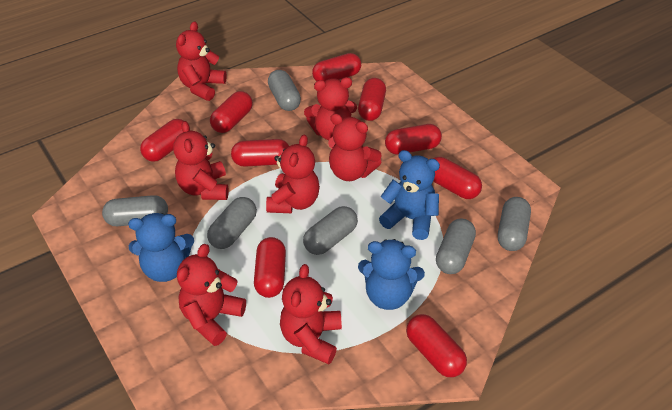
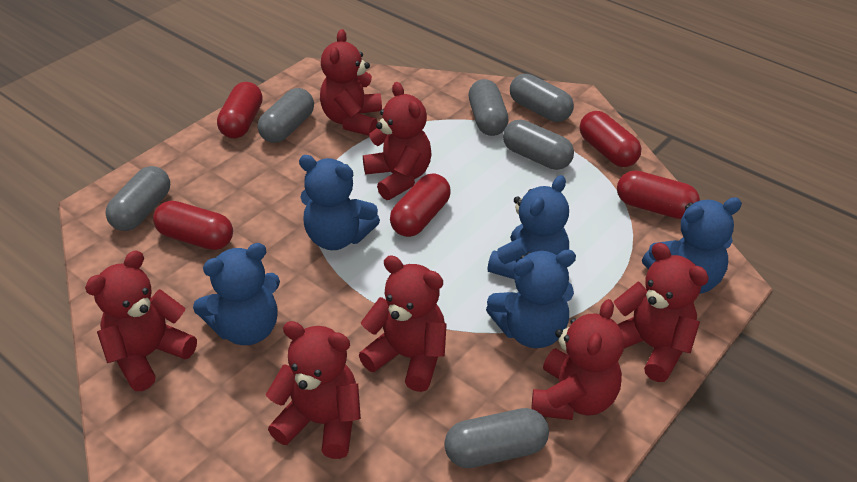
blue teddy bear: 3 -> 5
red capsule: 9 -> 5

